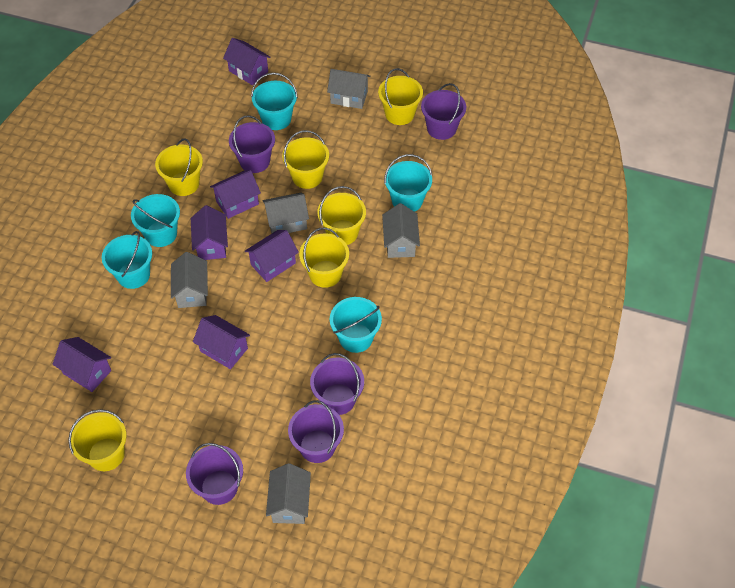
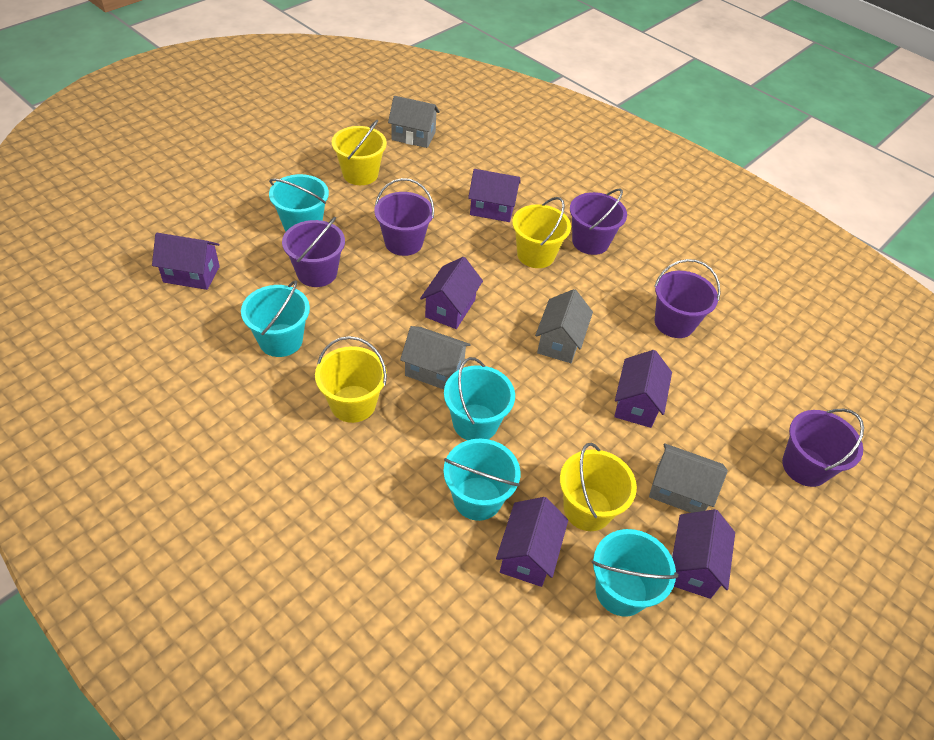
grey house: 5 -> 4
yellow bucket: 6 -> 4

